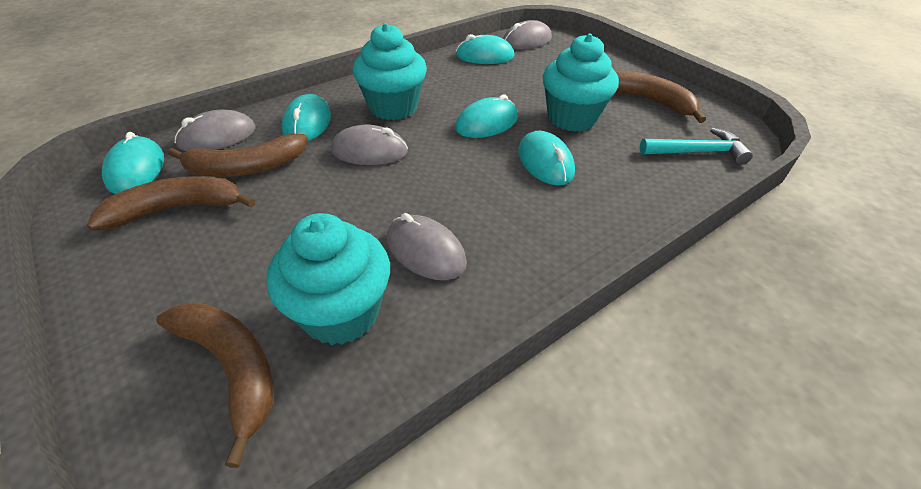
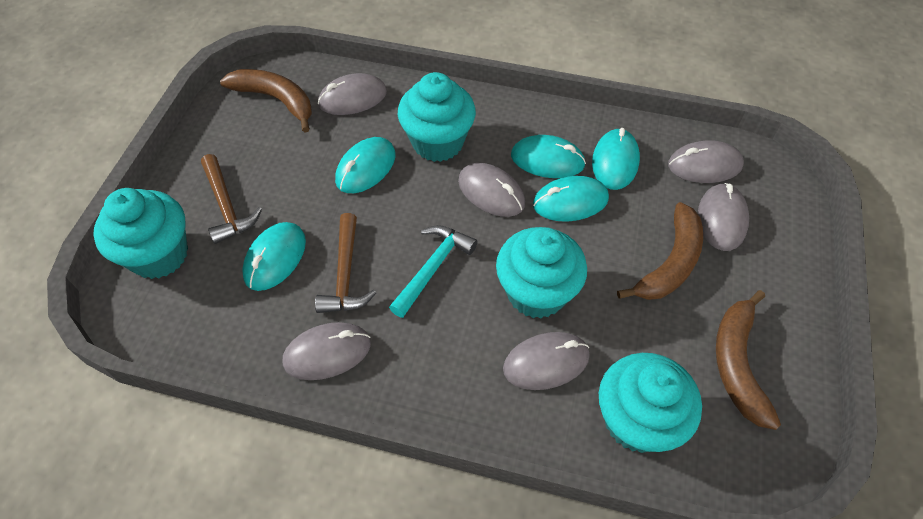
brown banana: 4 -> 3
brown hammer: 0 -> 2
grey mouse: 4 -> 6
turquoise cupcake: 3 -> 4

